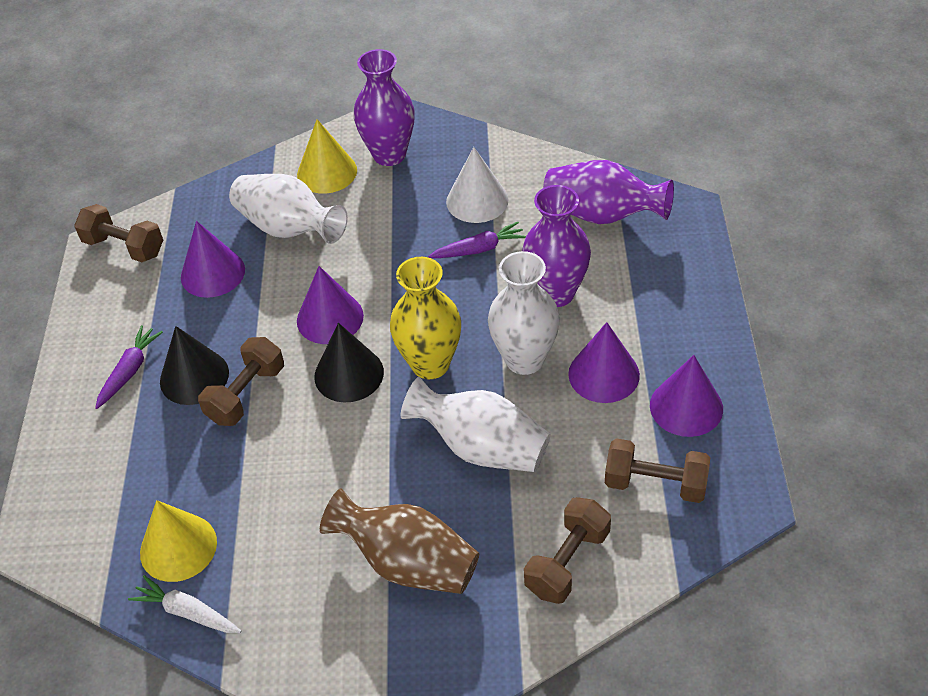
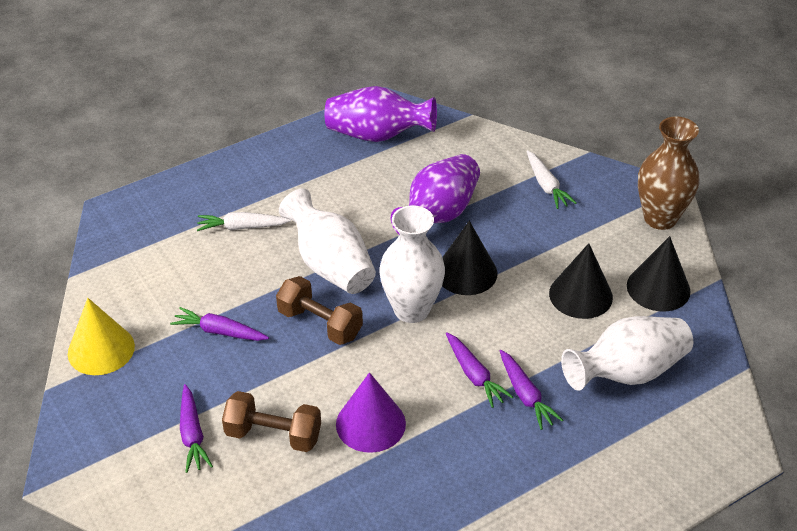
black cone: 2 -> 3
brown dumbbell: 4 -> 2
purple carrot: 2 -> 4
purple cone: 4 -> 1
purple vase: 3 -> 2
white carrot: 1 -> 2
white cone: 1 -> 0
yellow cone: 2 -> 1
yellow vase: 1 -> 0

